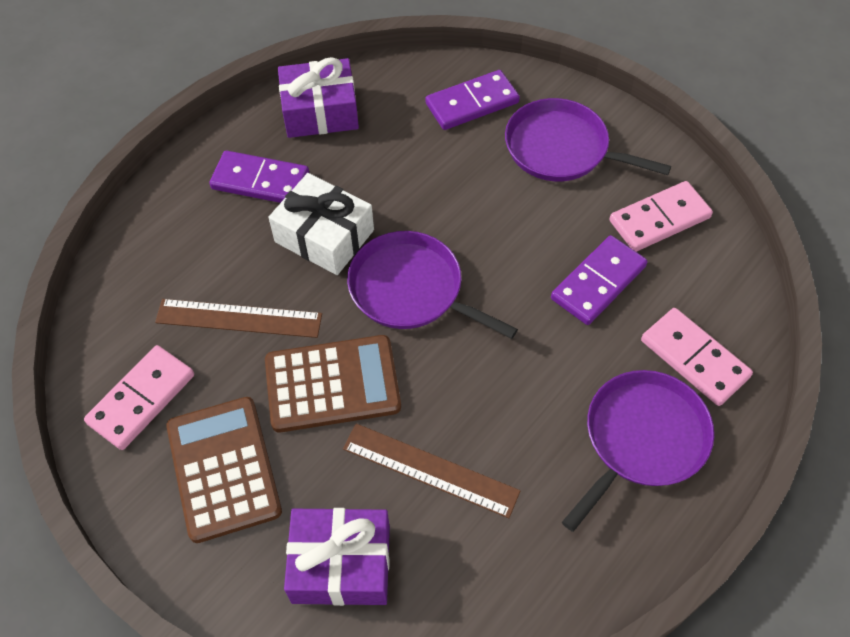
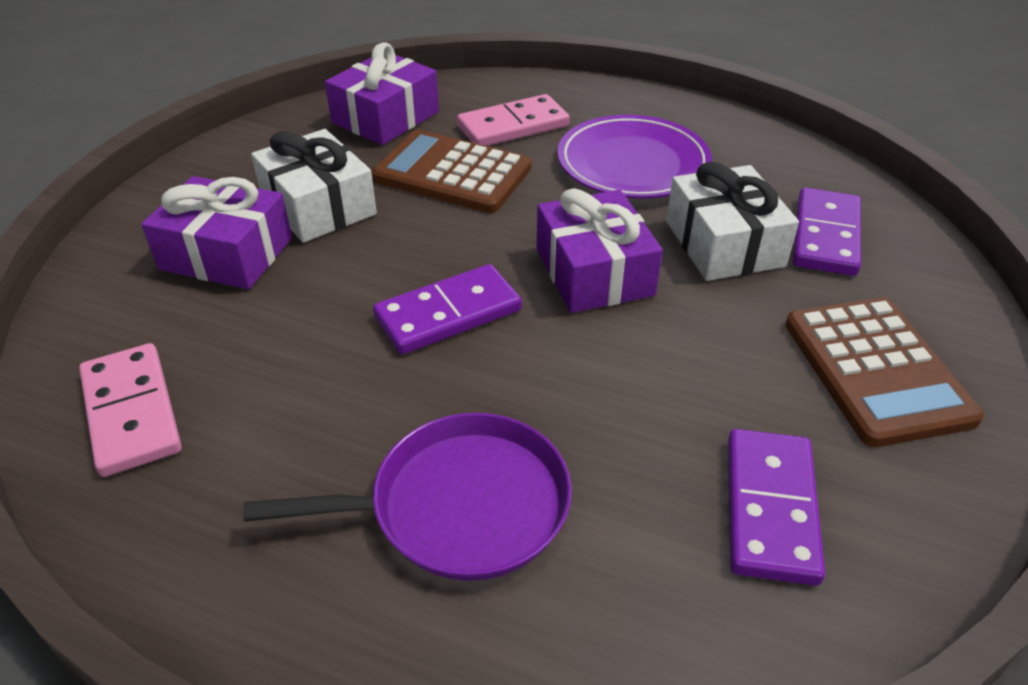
brown ruler: 2 -> 0
pink domino: 3 -> 2
purple gift: 2 -> 3
purple pan: 3 -> 1
purple plate: 0 -> 1
white gift: 1 -> 2

